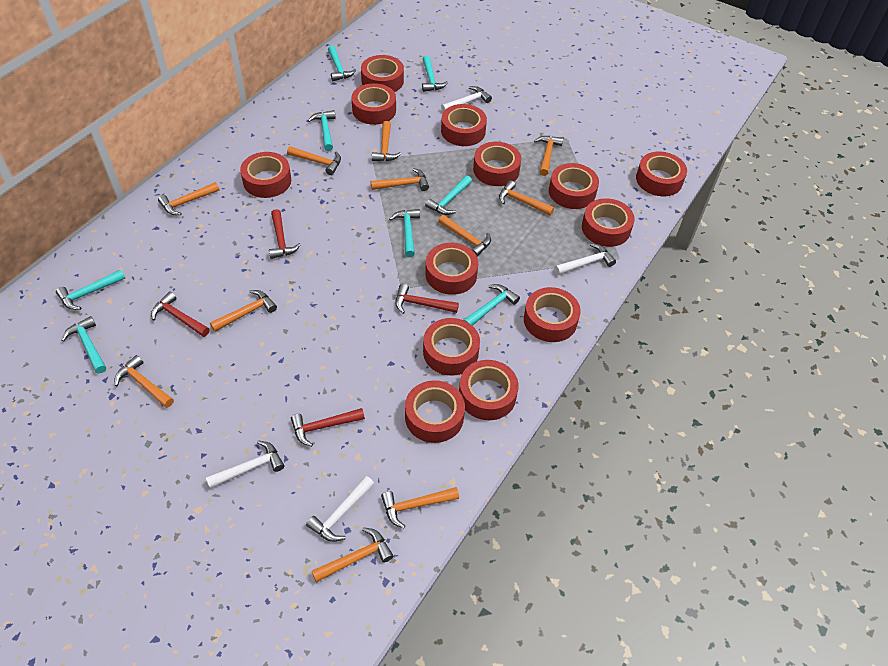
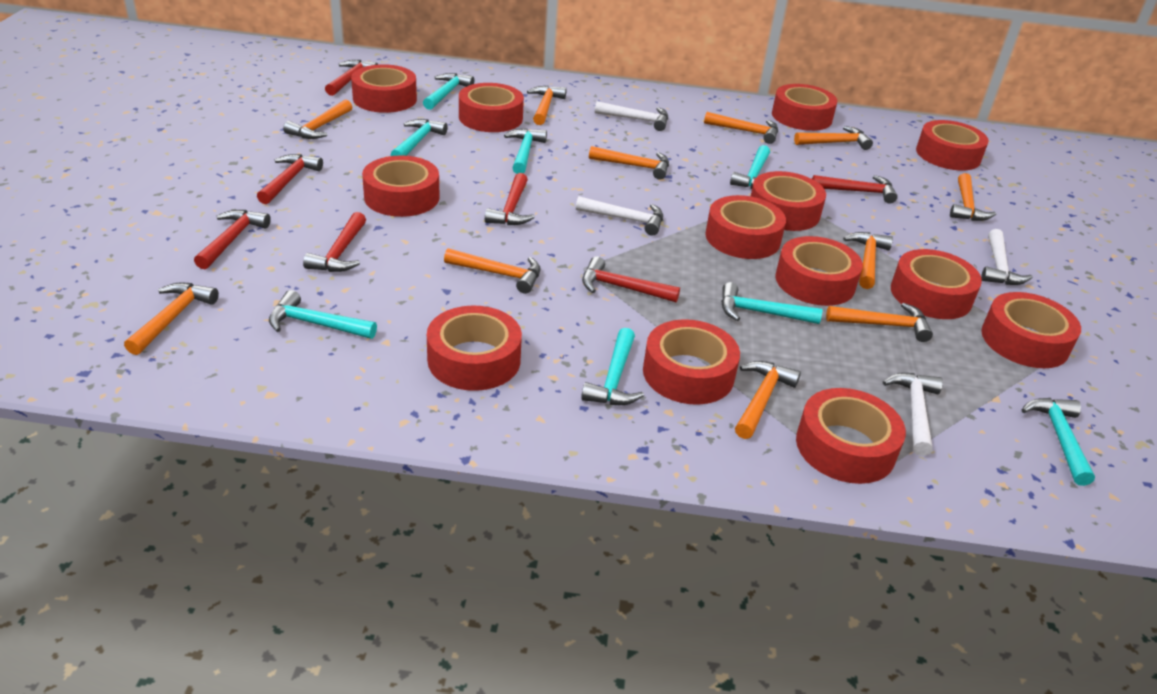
red hammer: 4 -> 7

